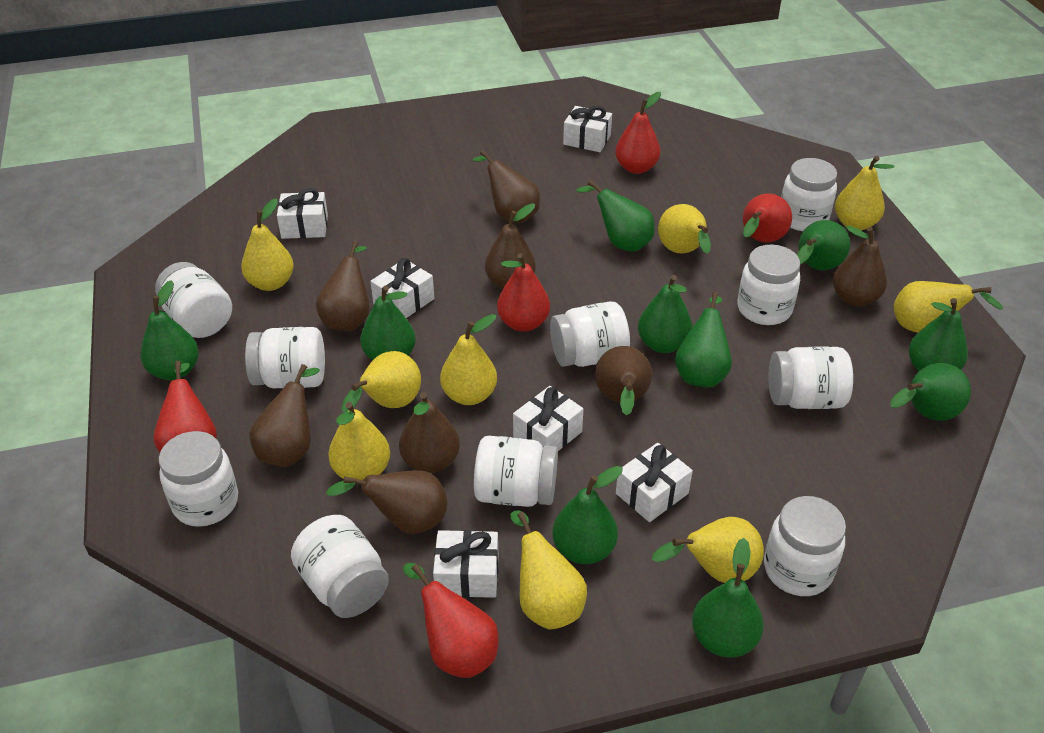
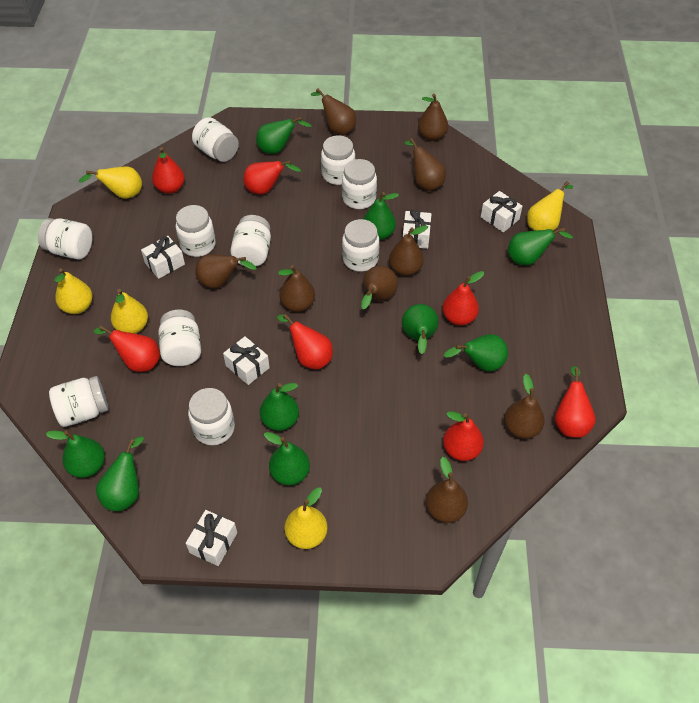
brown pear: 8 -> 9
green pear: 10 -> 9
red pear: 5 -> 7
white gift: 6 -> 5
yellow pear: 9 -> 5

